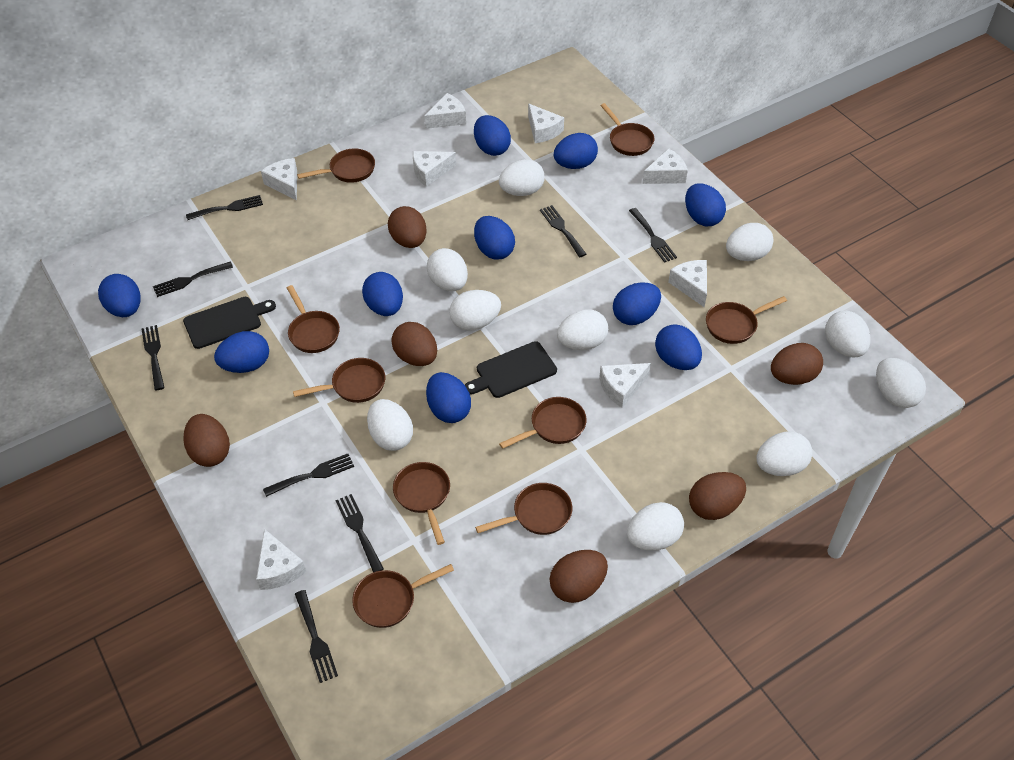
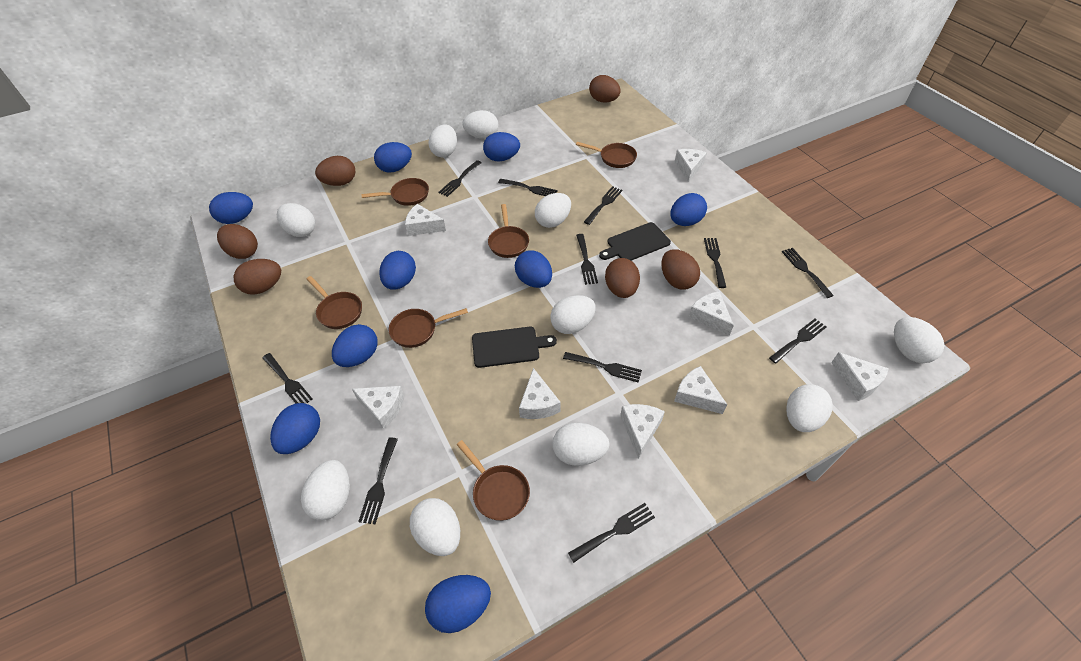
black fork: 8 -> 11
blue egg: 10 -> 9
brown pan: 9 -> 6

